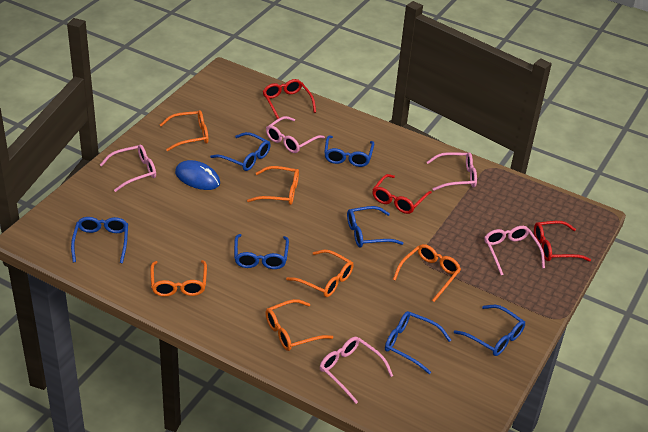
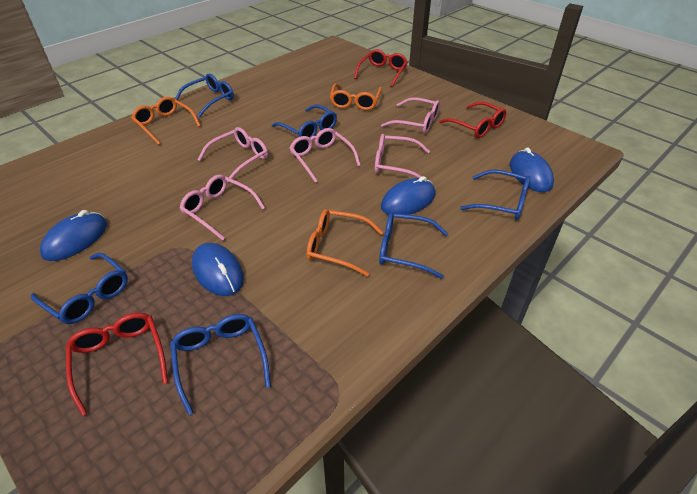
blue glasses: 7 -> 6
blue mouse: 1 -> 4
orange glasses: 6 -> 3

